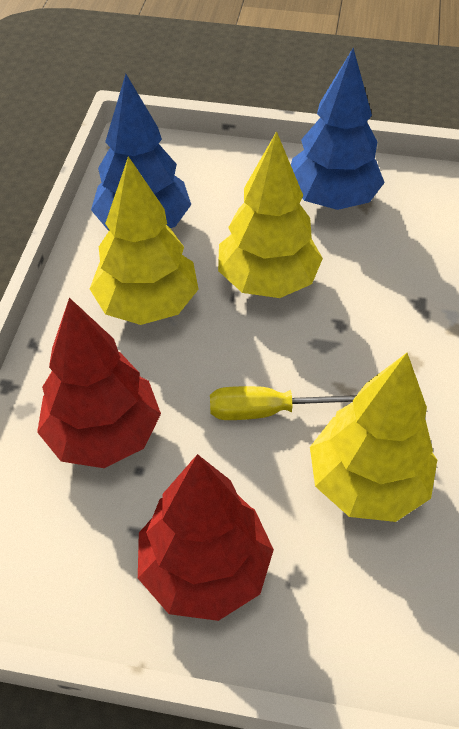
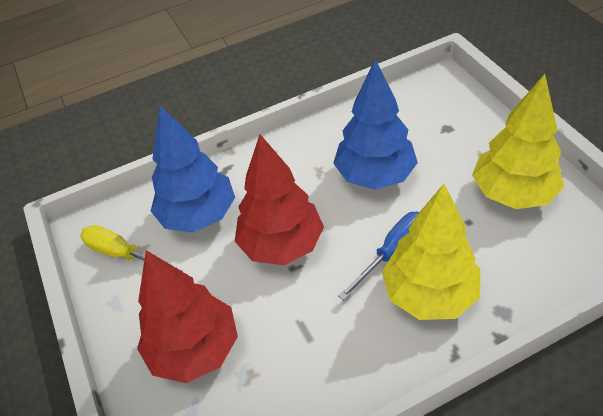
blue screwdriver: 0 -> 1
yellow tree: 3 -> 2

